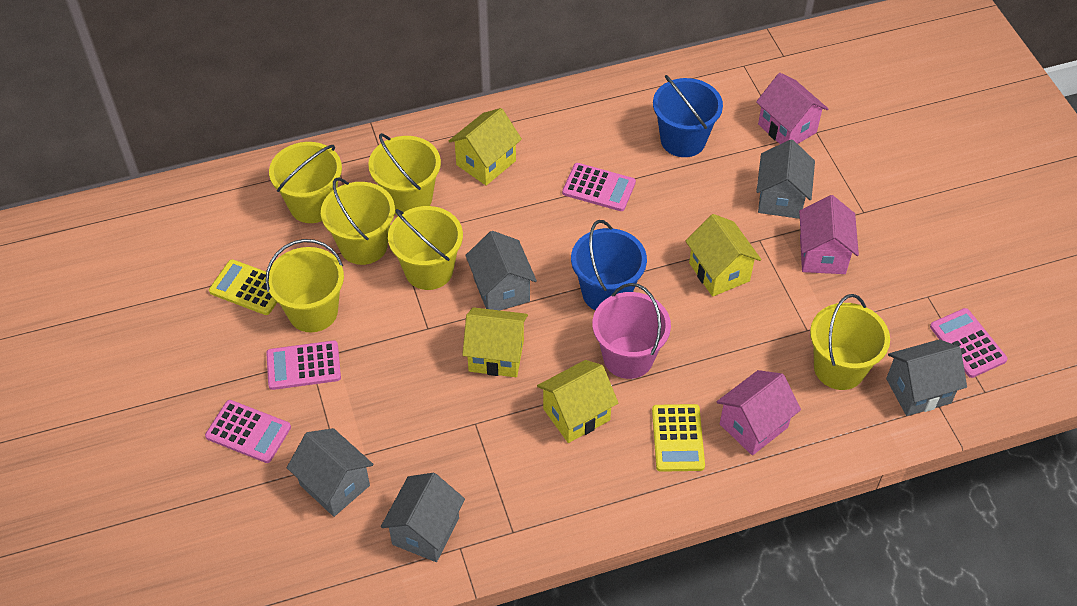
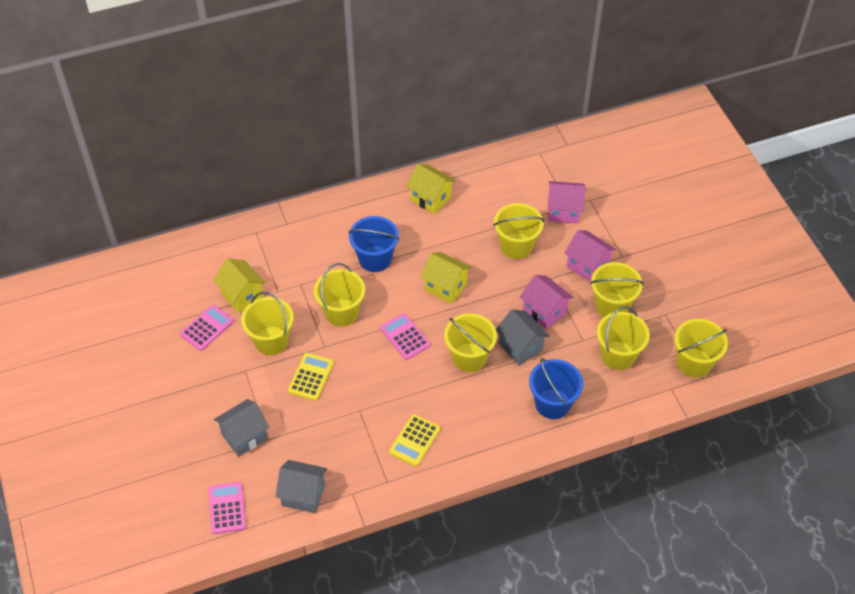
grey house: 5 -> 3
pink bucket: 1 -> 0
pink calculator: 4 -> 3
yellow bucket: 6 -> 7
yellow house: 4 -> 3

